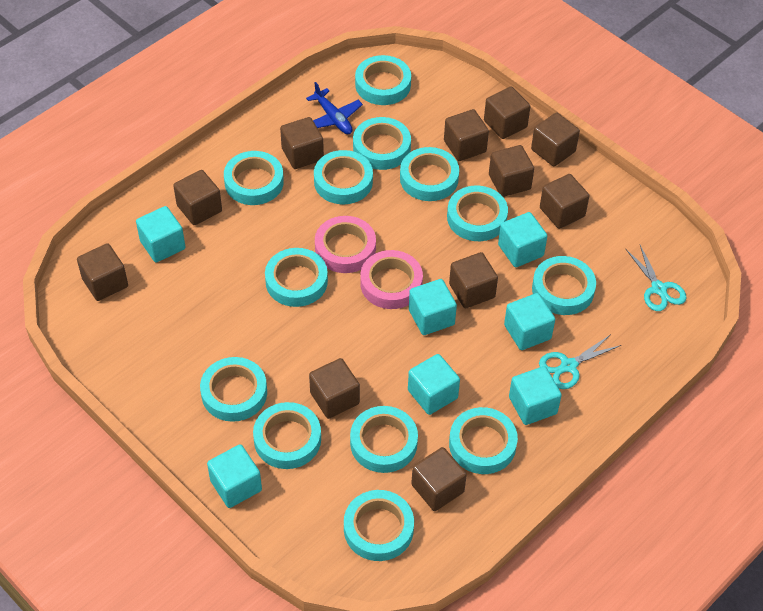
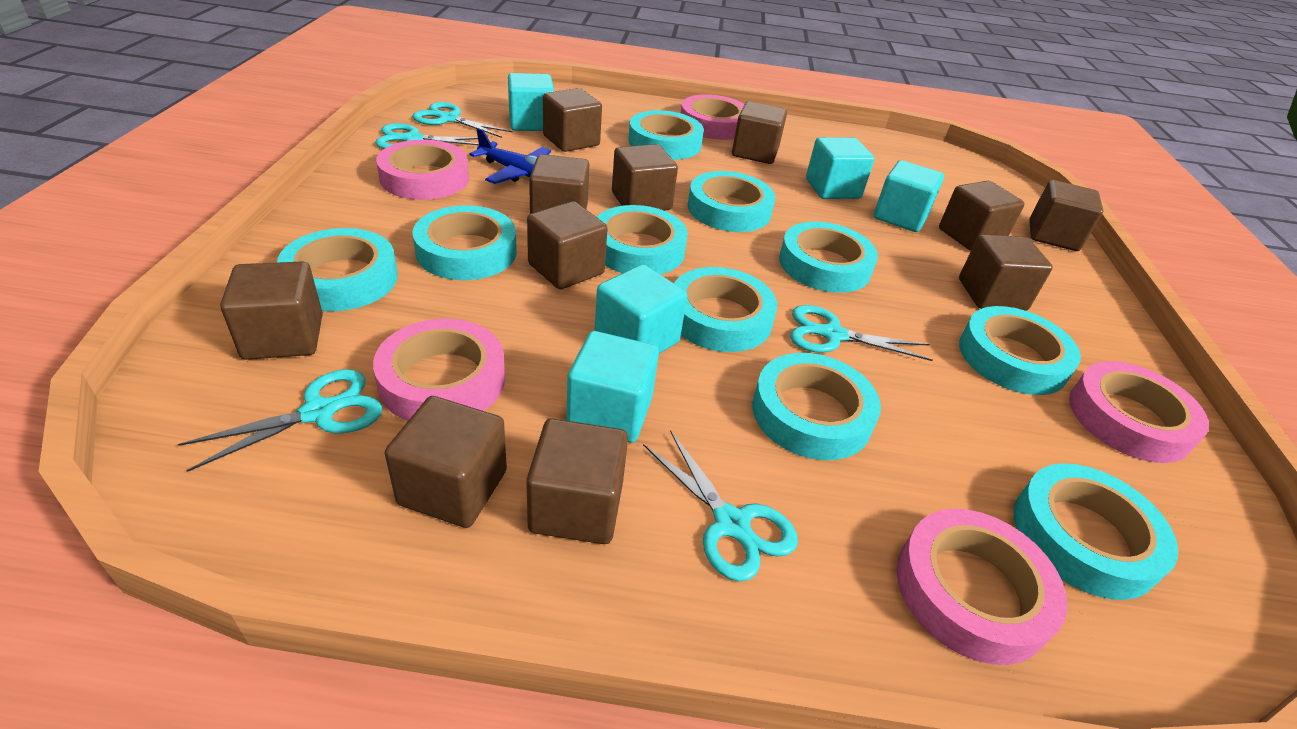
pink tape: 2 -> 5
turquoise cube: 7 -> 5
turquoise scissors: 2 -> 5
turquoise tape: 13 -> 10

